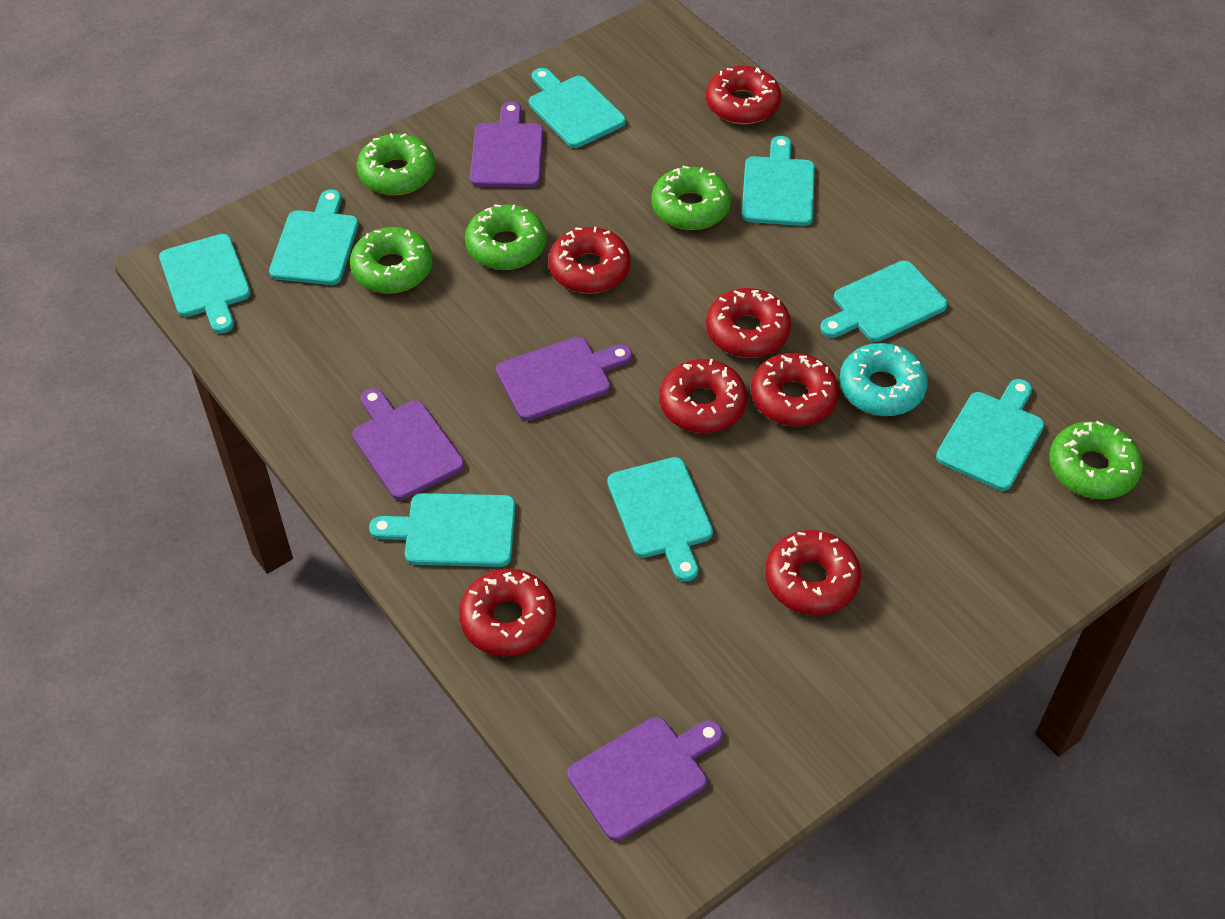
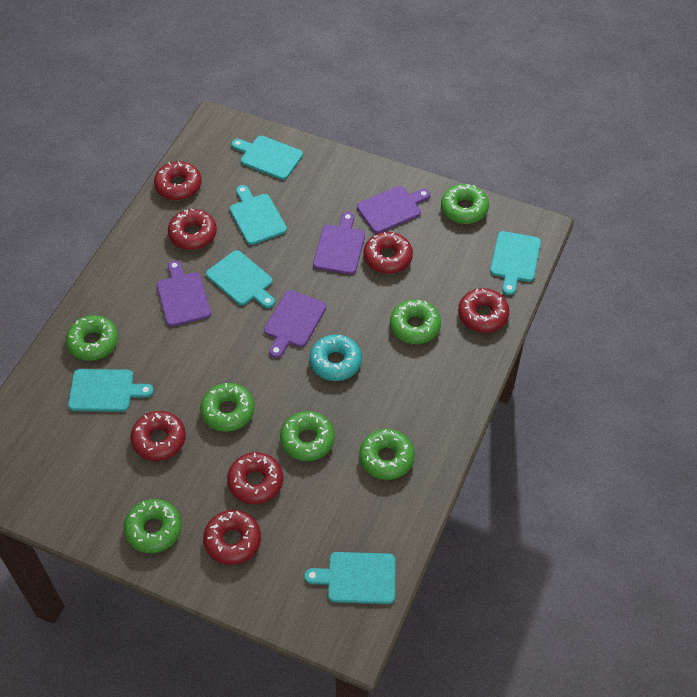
green donut: 5 -> 7
turquoise cutting board: 8 -> 6

